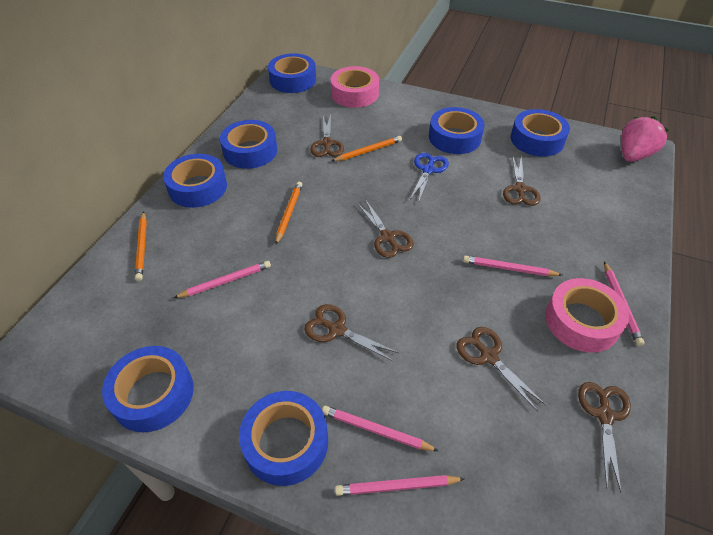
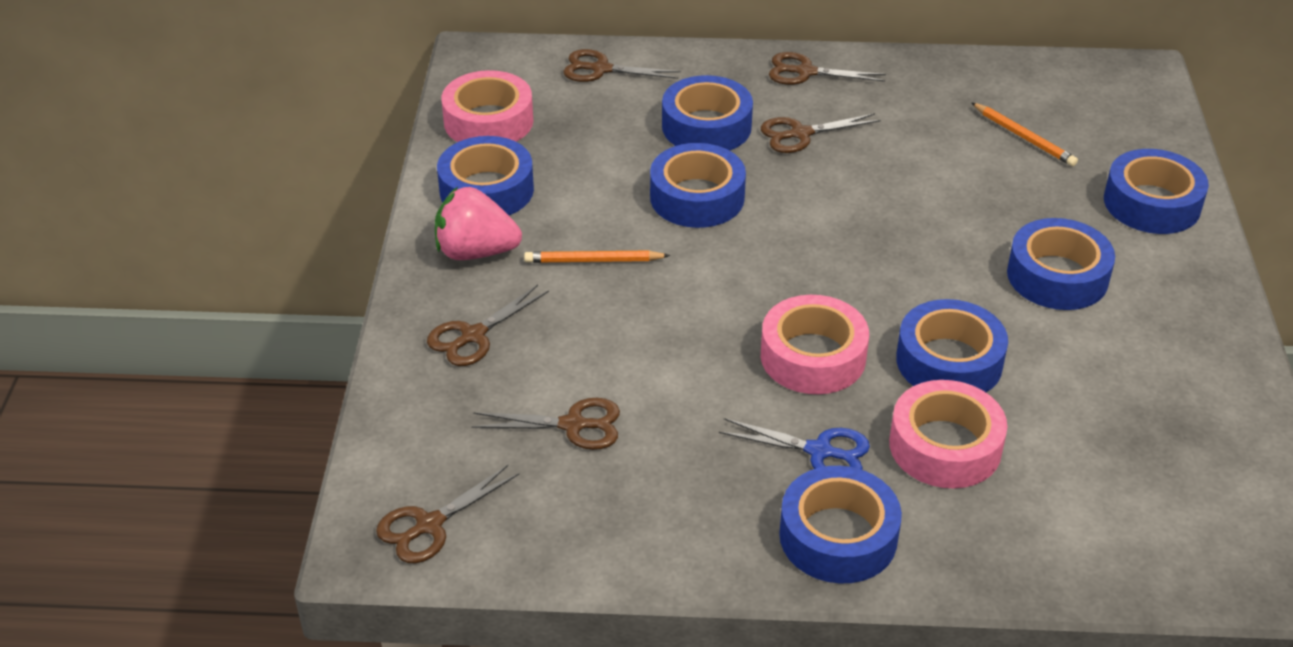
orange pencil: 3 -> 2
pink pencil: 5 -> 0
pink tape: 2 -> 3

